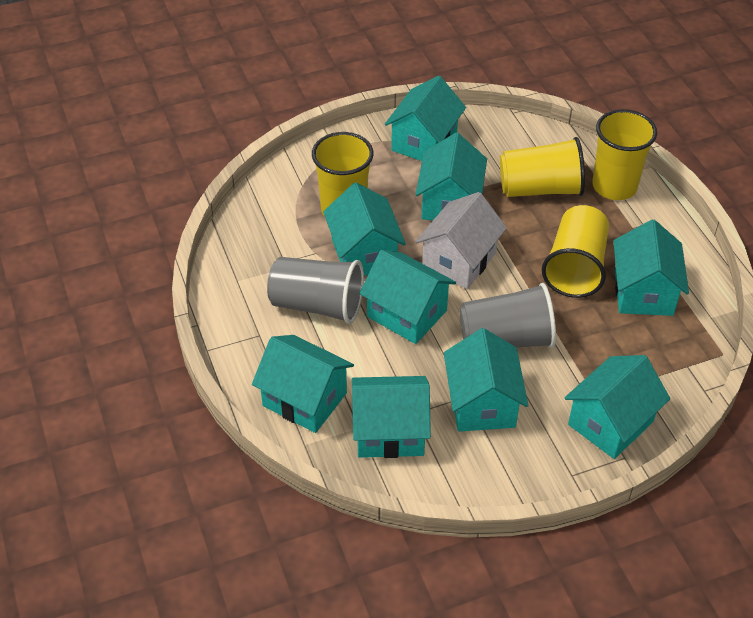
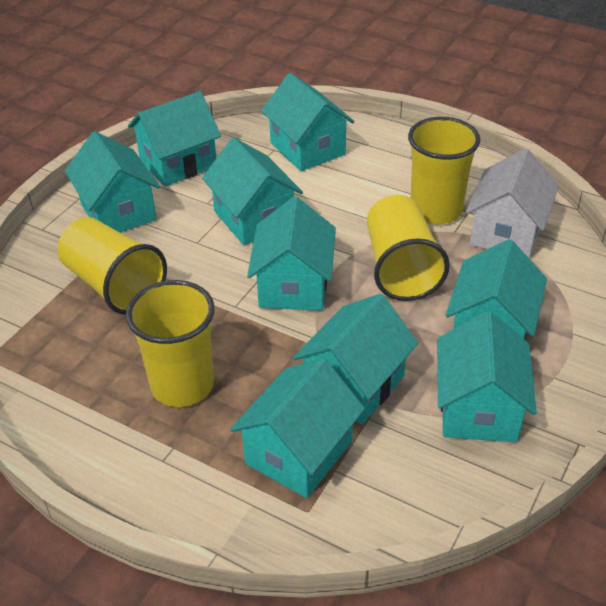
grey cup: 2 -> 0

